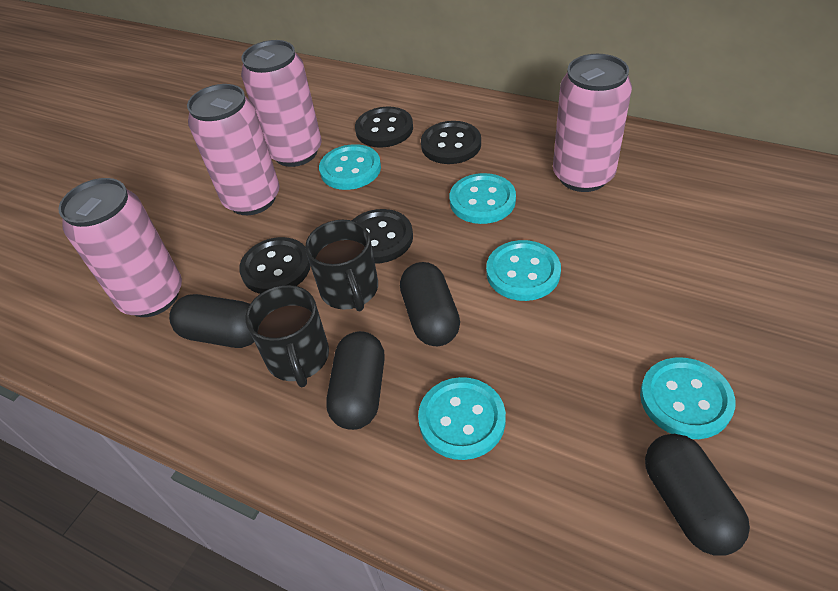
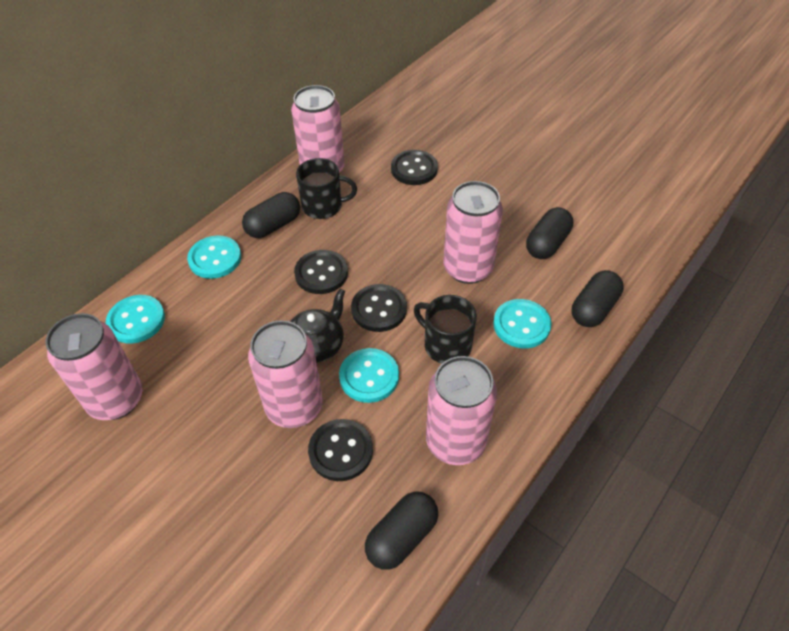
black teapot: 0 -> 1
pink can: 4 -> 5
turquoise button: 5 -> 4

